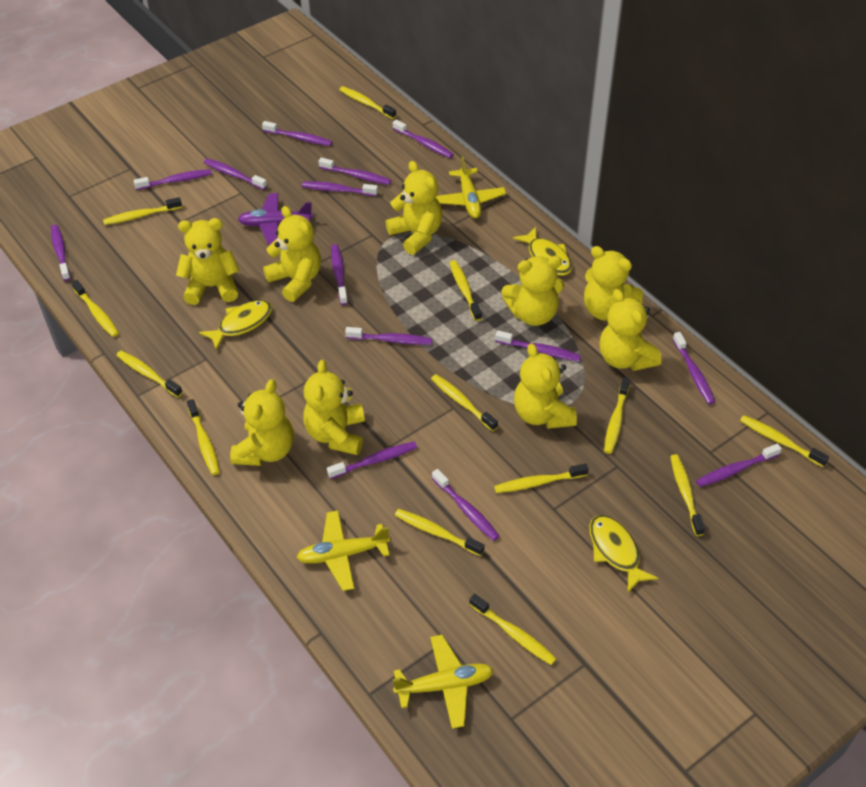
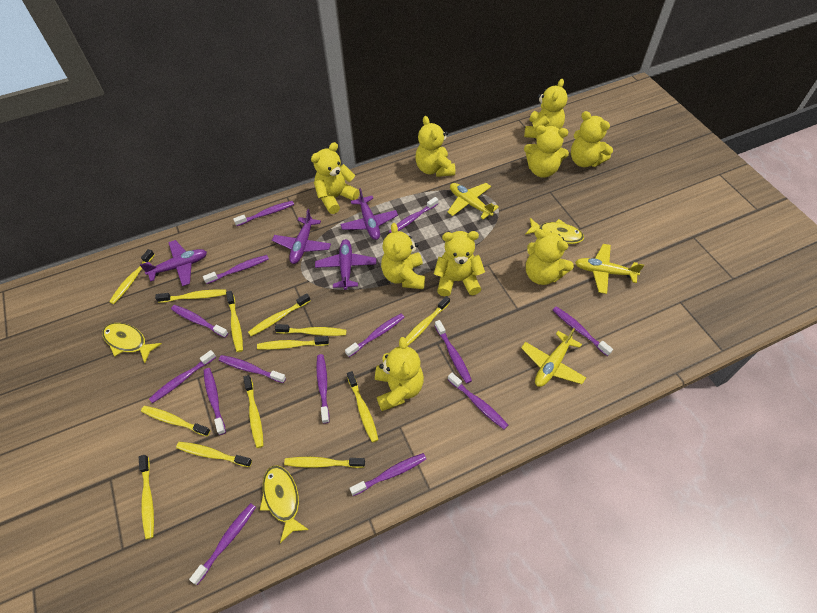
purple plane: 1 -> 4

